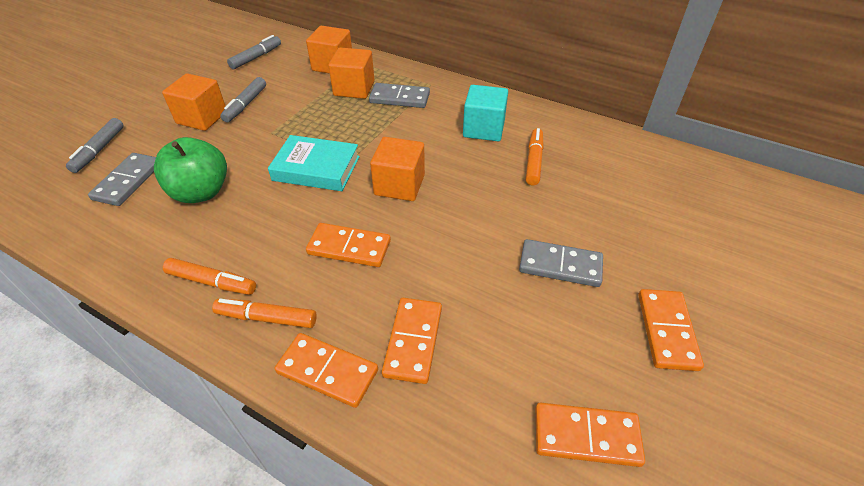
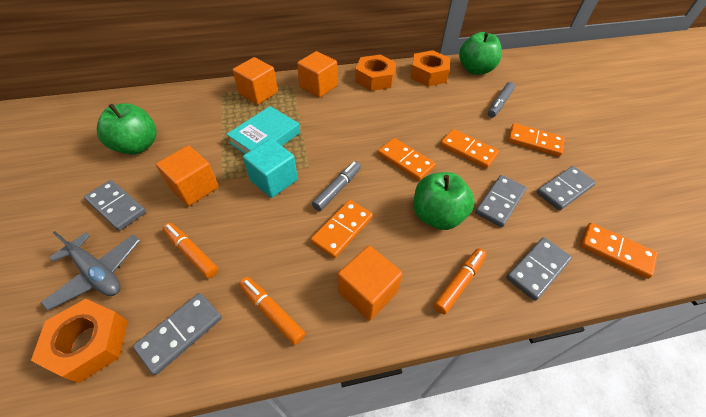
green apple: 1 -> 3
grey domino: 3 -> 5
grey marker: 3 -> 2
grey plane: 0 -> 1
orange nut: 0 -> 3

